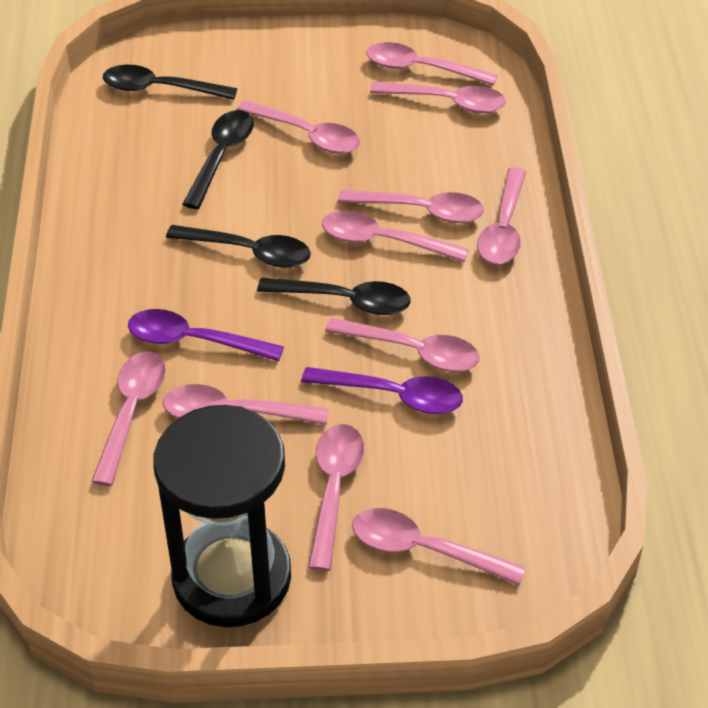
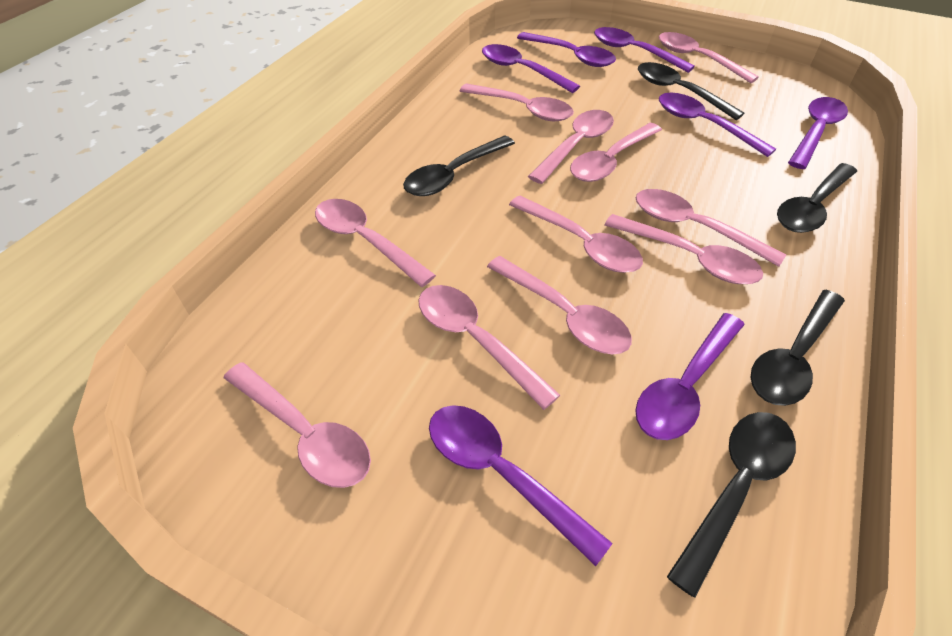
black hourglass: 1 -> 0
black spoon: 4 -> 5
purple spoon: 2 -> 7

